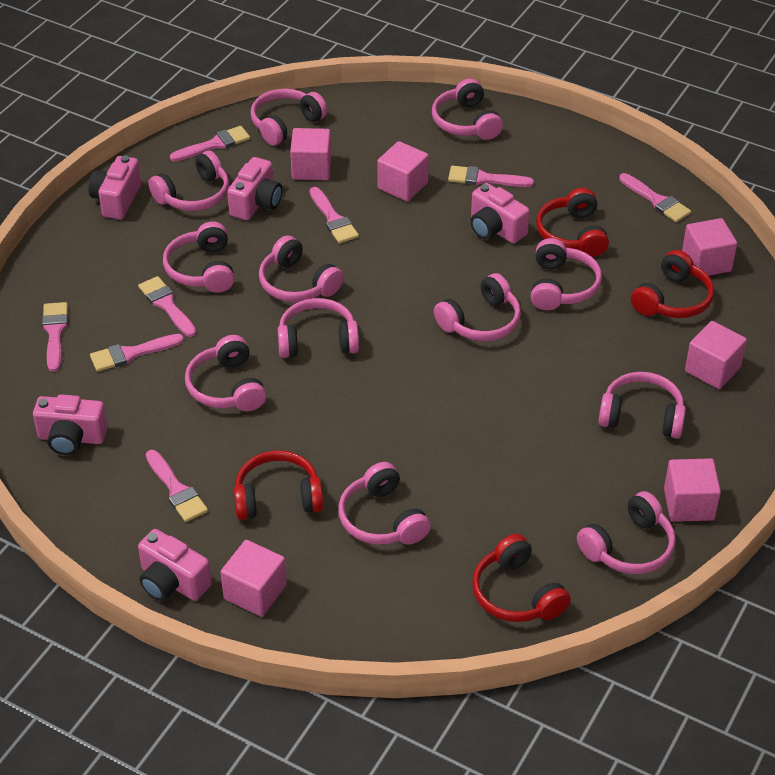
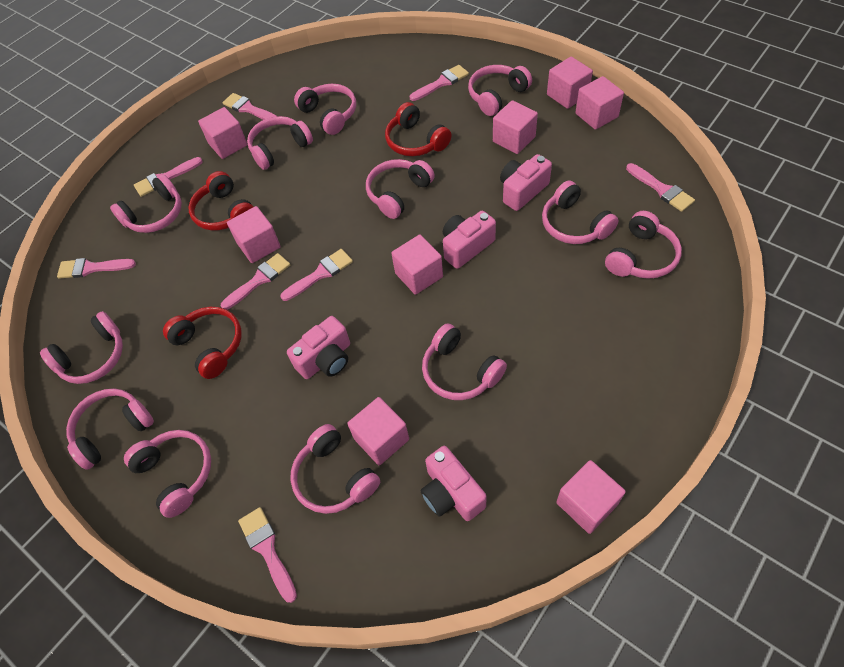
pink camera: 5 -> 4
pink cube: 6 -> 8
red headphones: 4 -> 3

